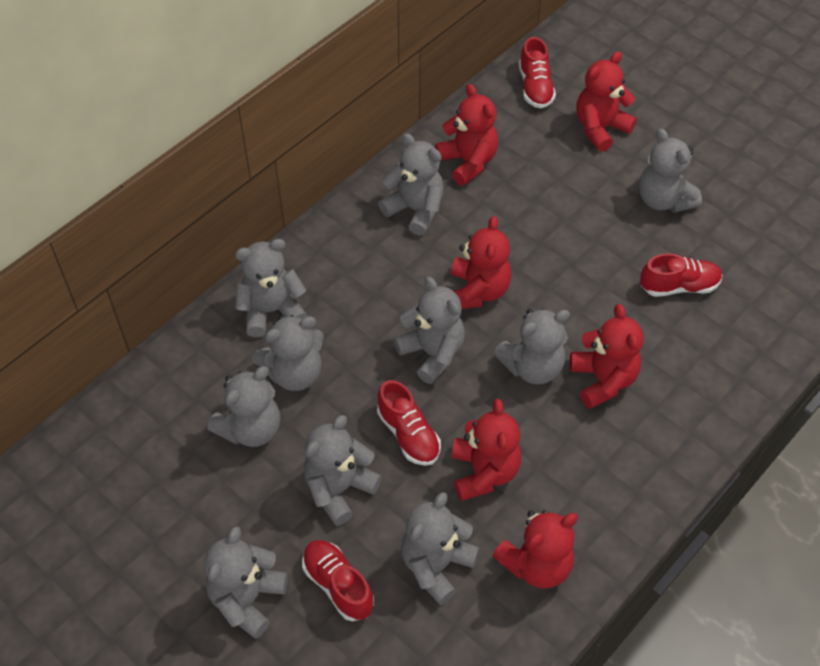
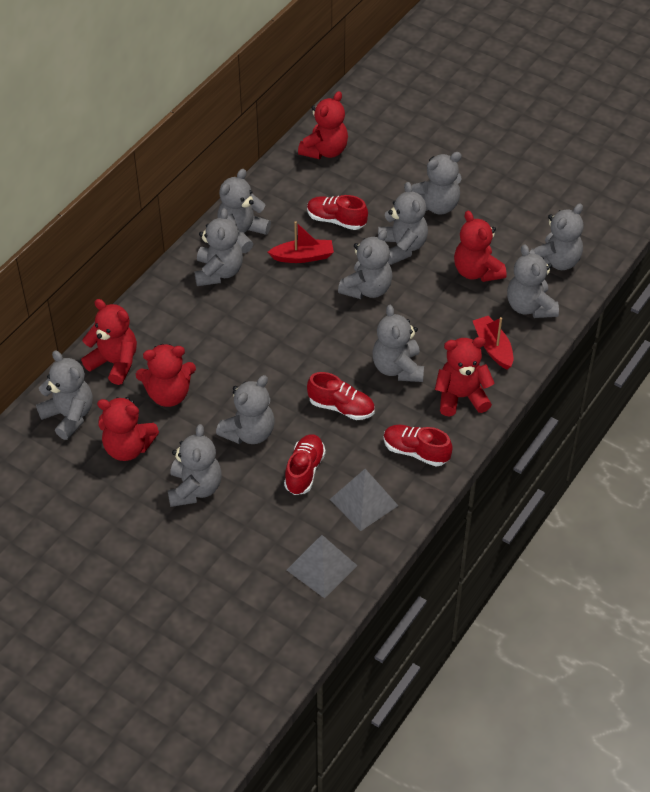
grey pyramid: 0 -> 2
grey teddy bear: 10 -> 11
red boat: 0 -> 2

